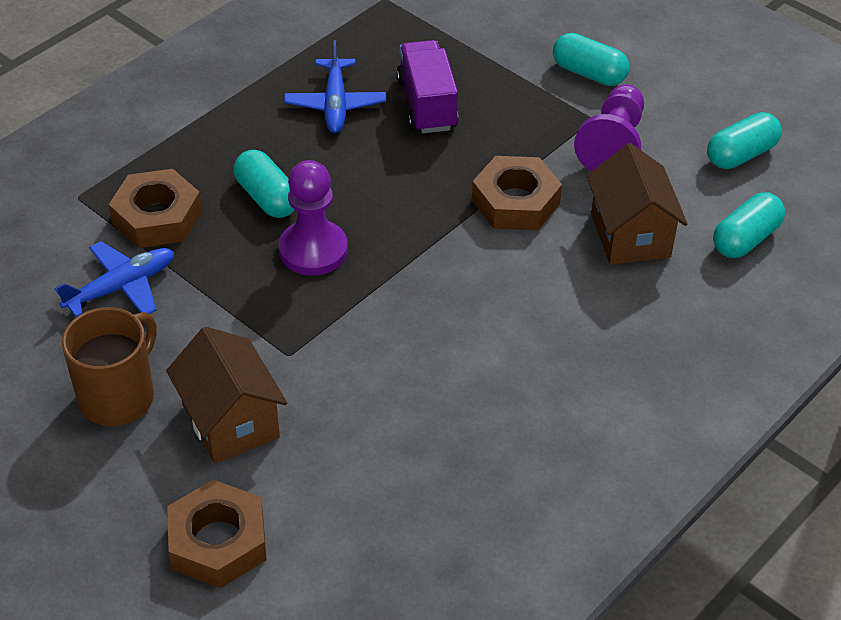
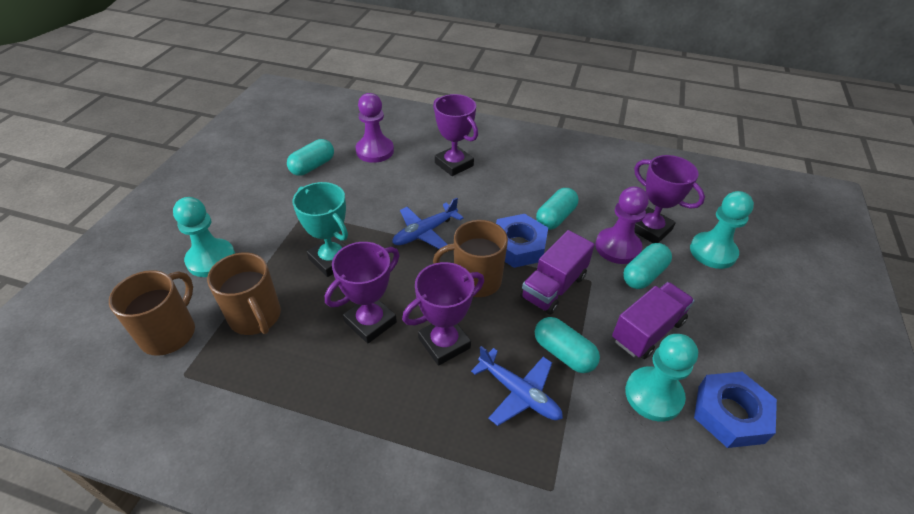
blue nut: 0 -> 2
brown house: 2 -> 0
brown mug: 1 -> 3
brown nut: 3 -> 0
purple trophy: 0 -> 4
purple truck: 1 -> 2
turquoise pawn: 0 -> 3
turquoise trophy: 0 -> 1

